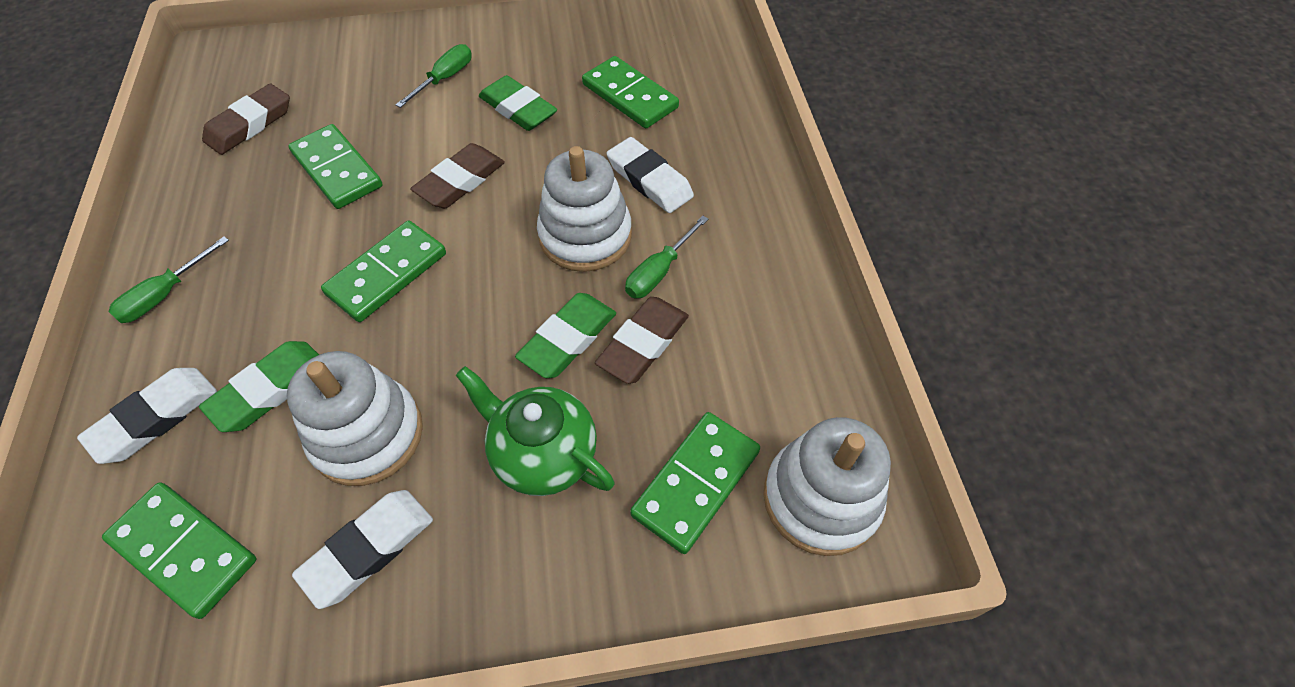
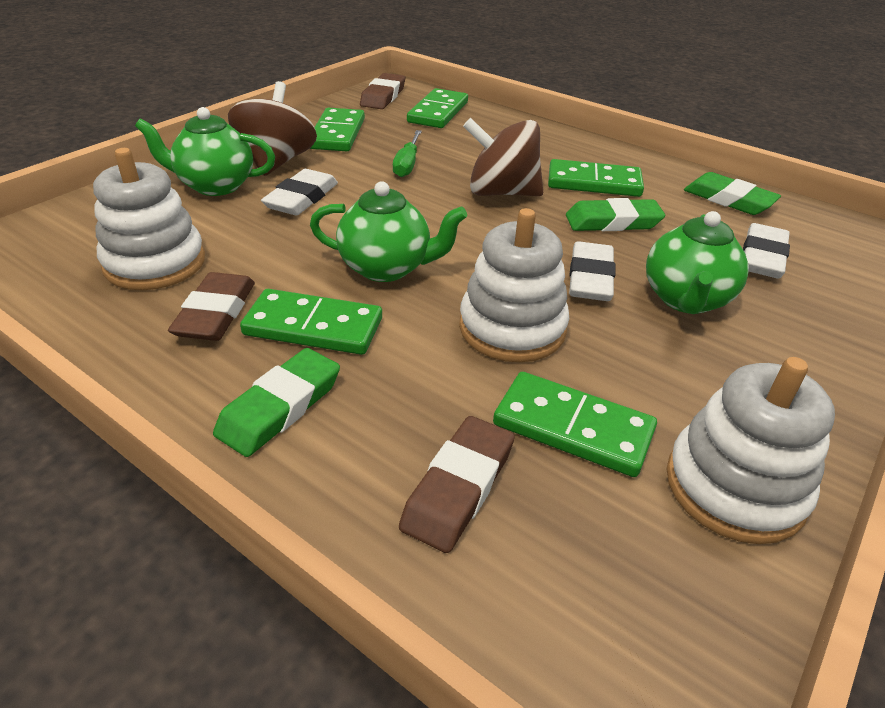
brown spinning top: 0 -> 2
green screwdriver: 3 -> 1
green teapot: 1 -> 3

